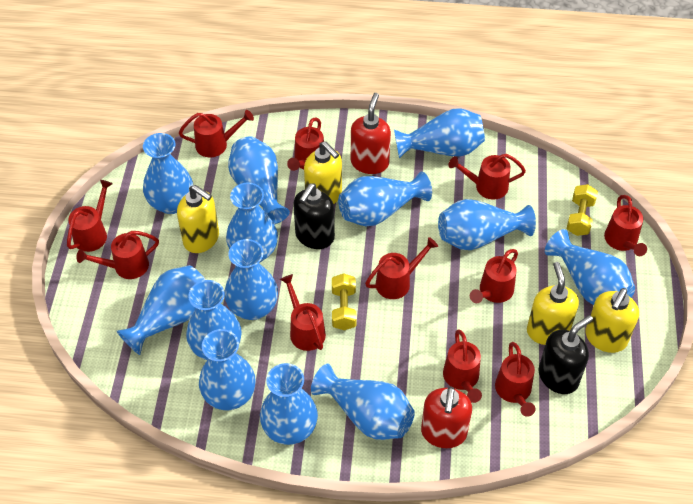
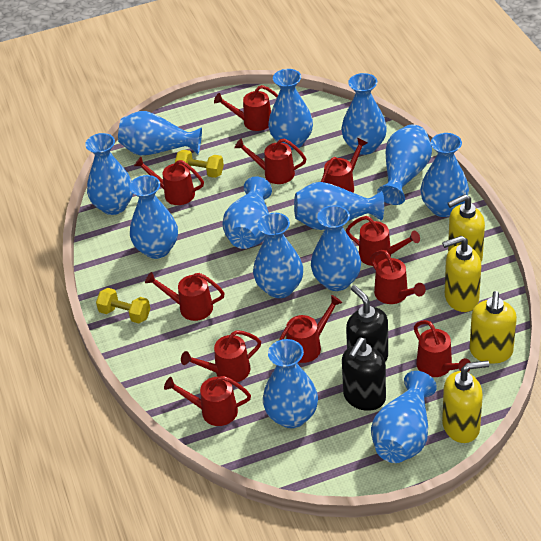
red soap dispenser: 2 -> 0

